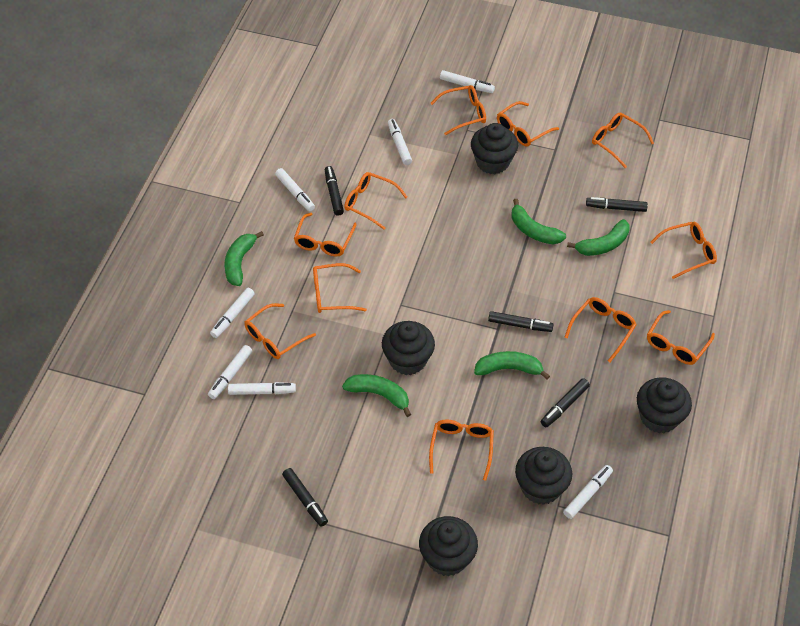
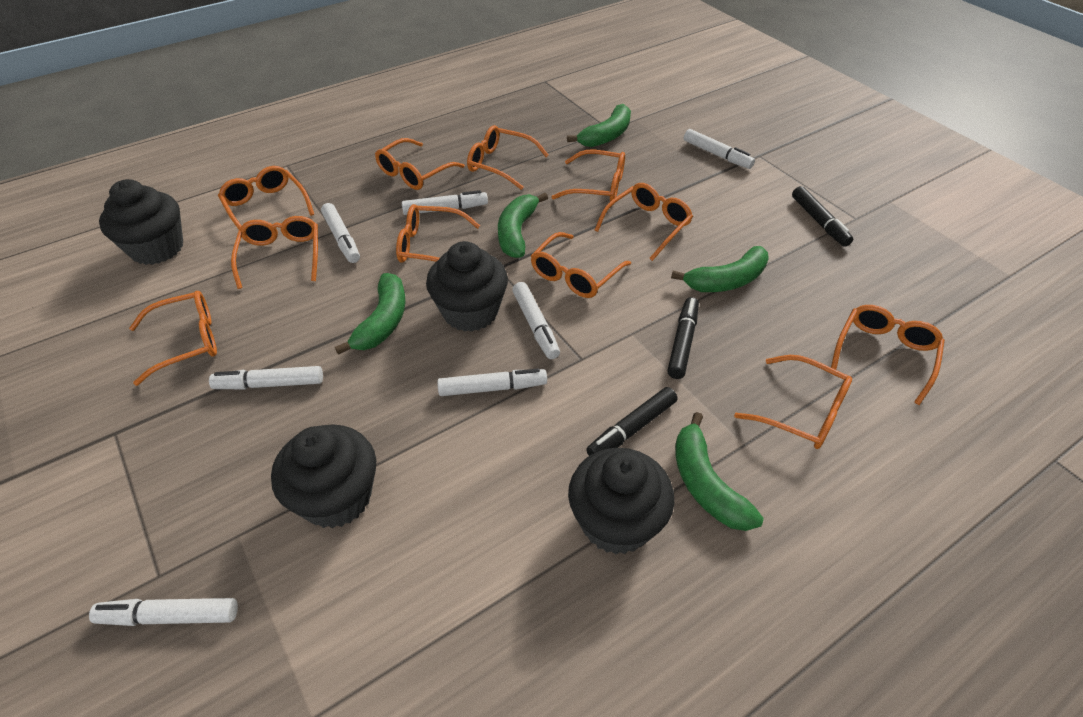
black cupcake: 5 -> 4
black marker: 5 -> 3

